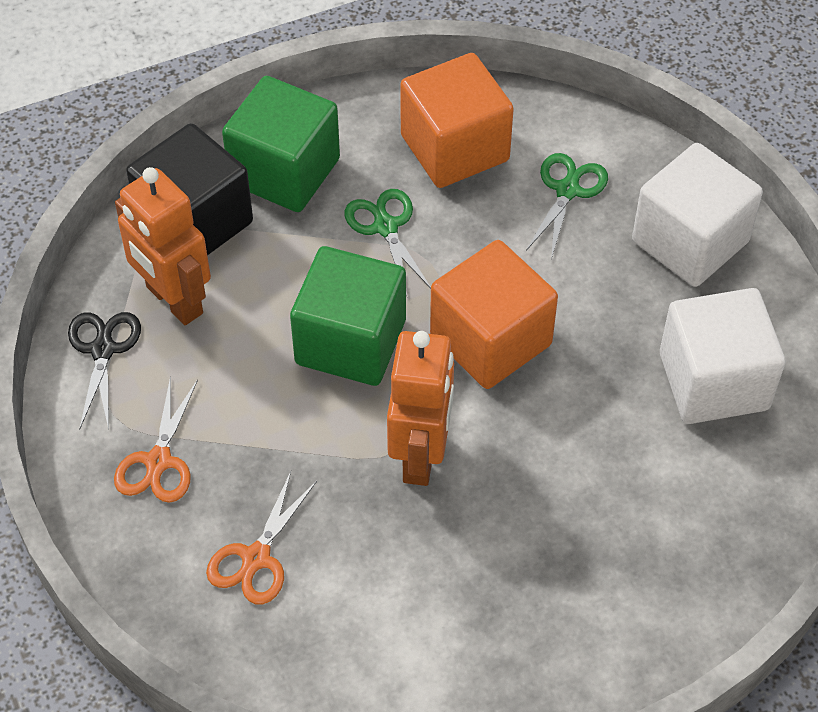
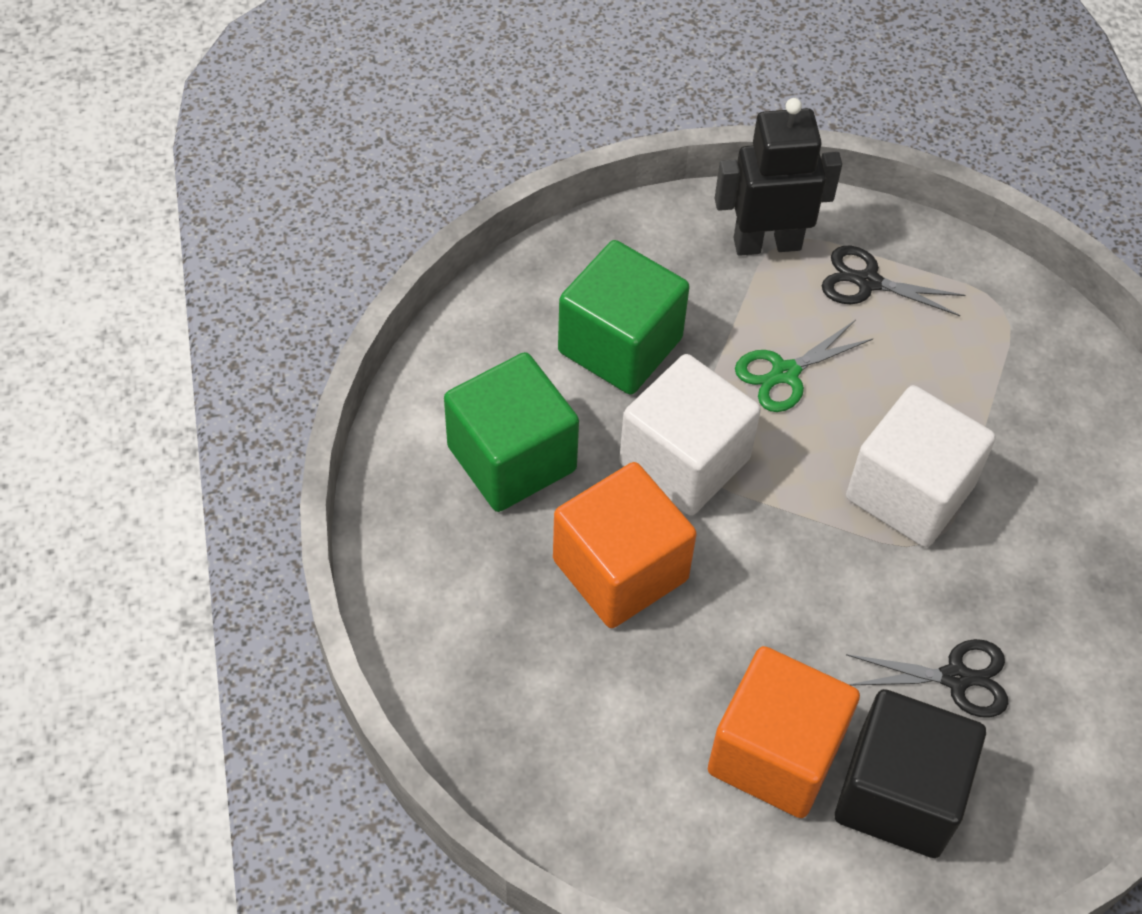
black robot: 0 -> 1
black scissors: 1 -> 2
green scissors: 2 -> 1
orange robot: 2 -> 0
orange scissors: 2 -> 0

